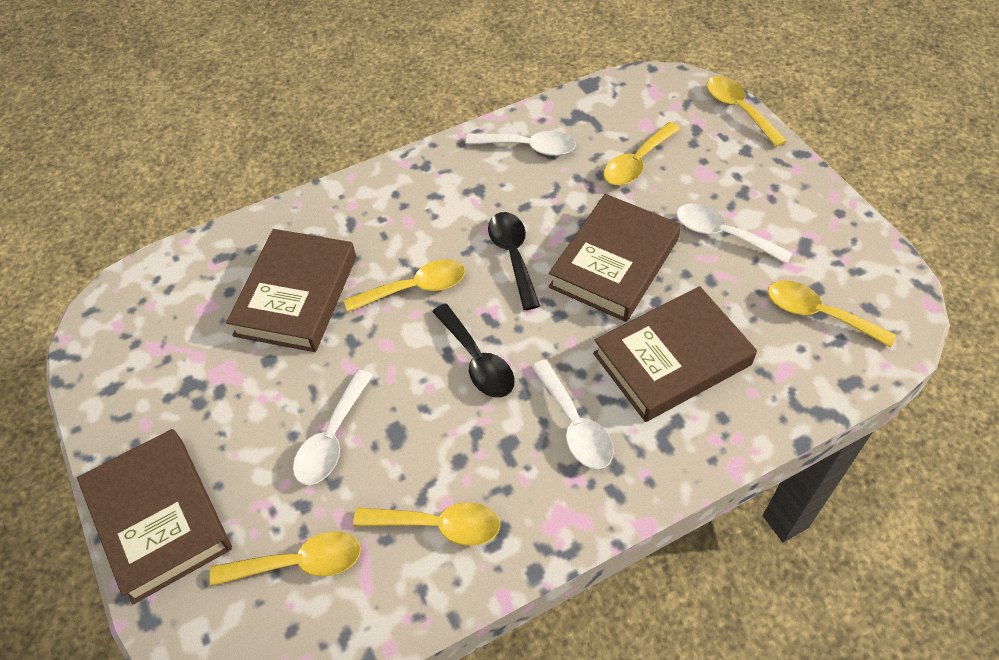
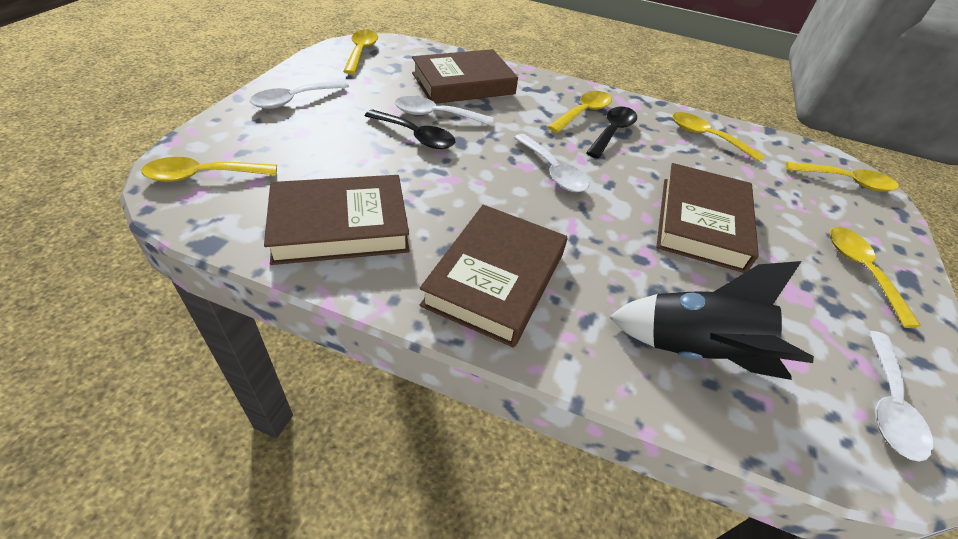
black rocket: 0 -> 1

